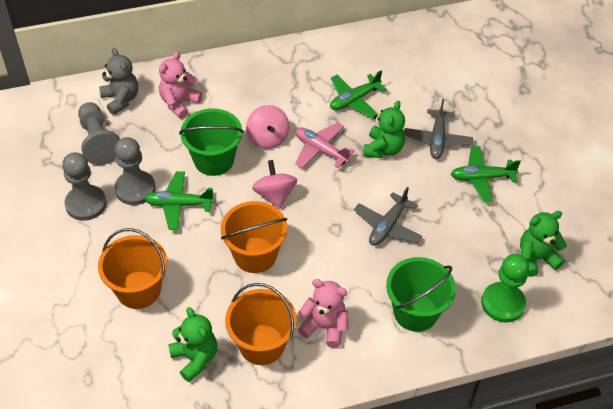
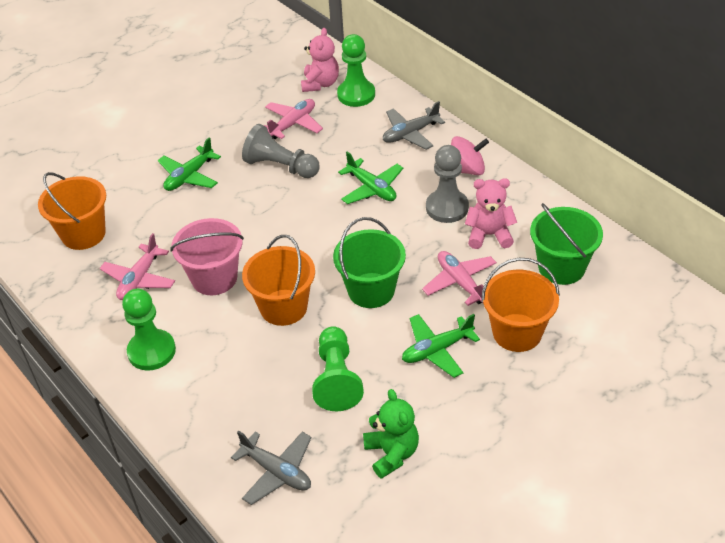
green pawn: 1 -> 3
green teddy bear: 3 -> 1
grey pawn: 3 -> 2
grey teddy bear: 1 -> 0
pink bucket: 0 -> 1
pink plane: 1 -> 3
pink spinning top: 2 -> 1

